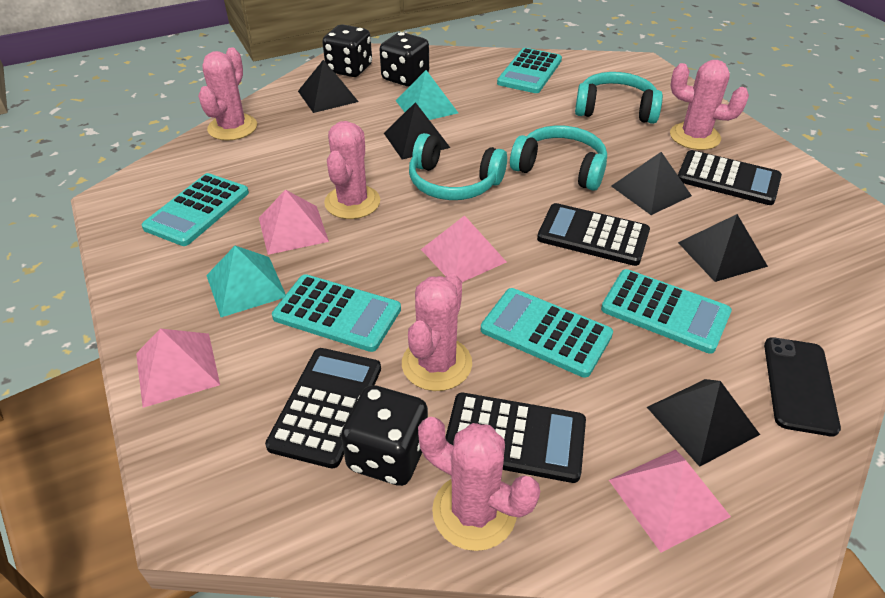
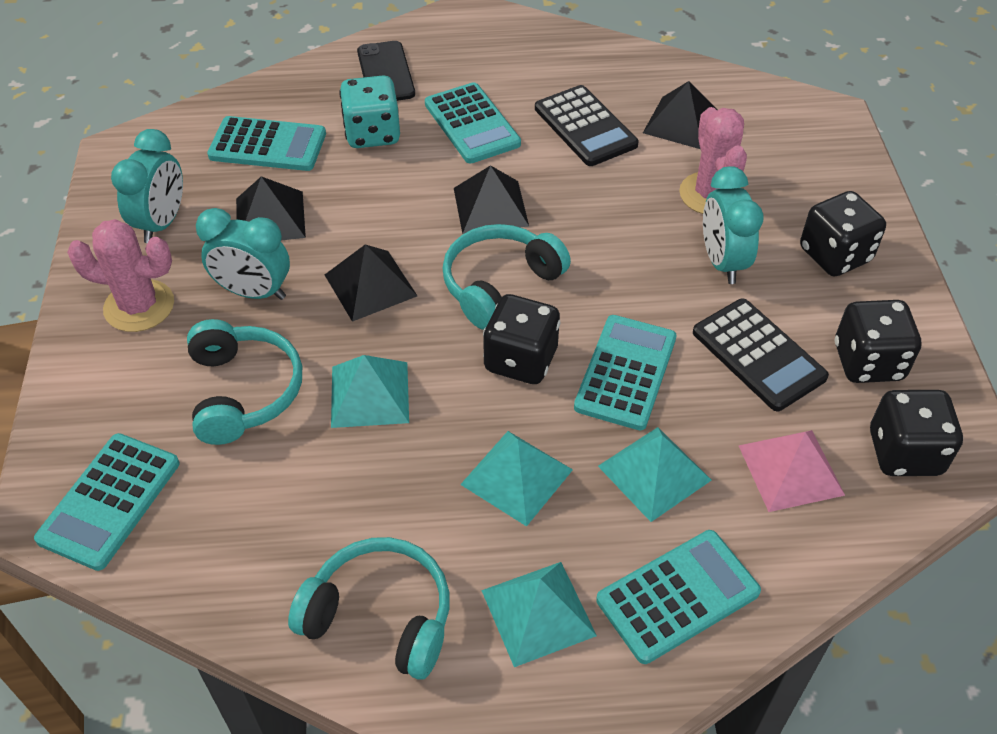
black calculator: 4 -> 2
black dice: 3 -> 4
black pyramid: 5 -> 4
pink cactus: 5 -> 2
pink pyramid: 4 -> 1
turquoise clock: 0 -> 3
turquoise dice: 0 -> 1
turquoise pyramid: 2 -> 4

